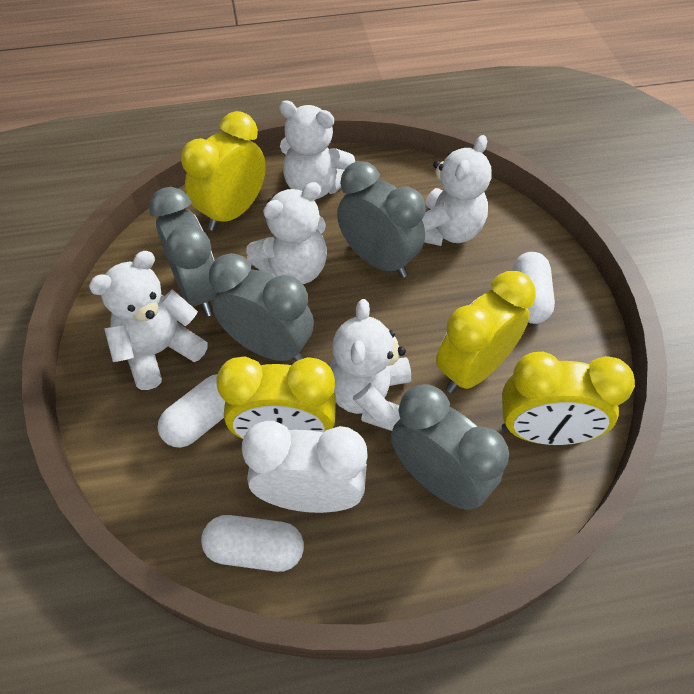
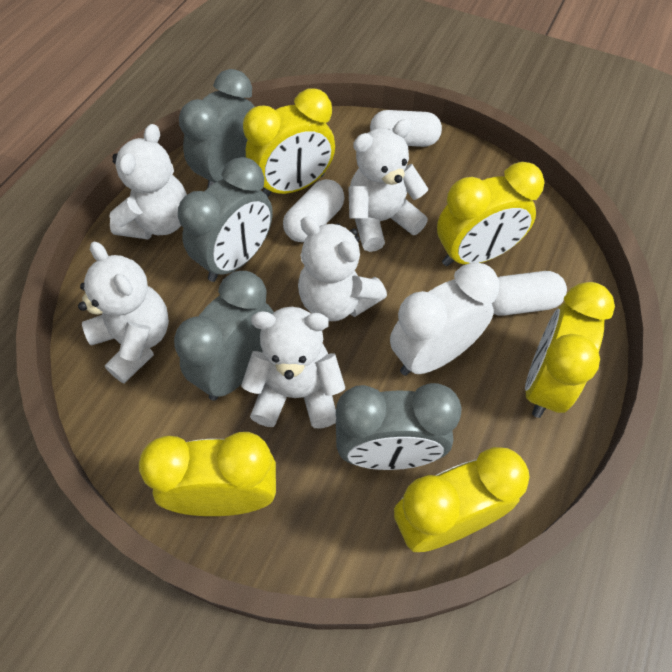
yellow clock: 4 -> 5

